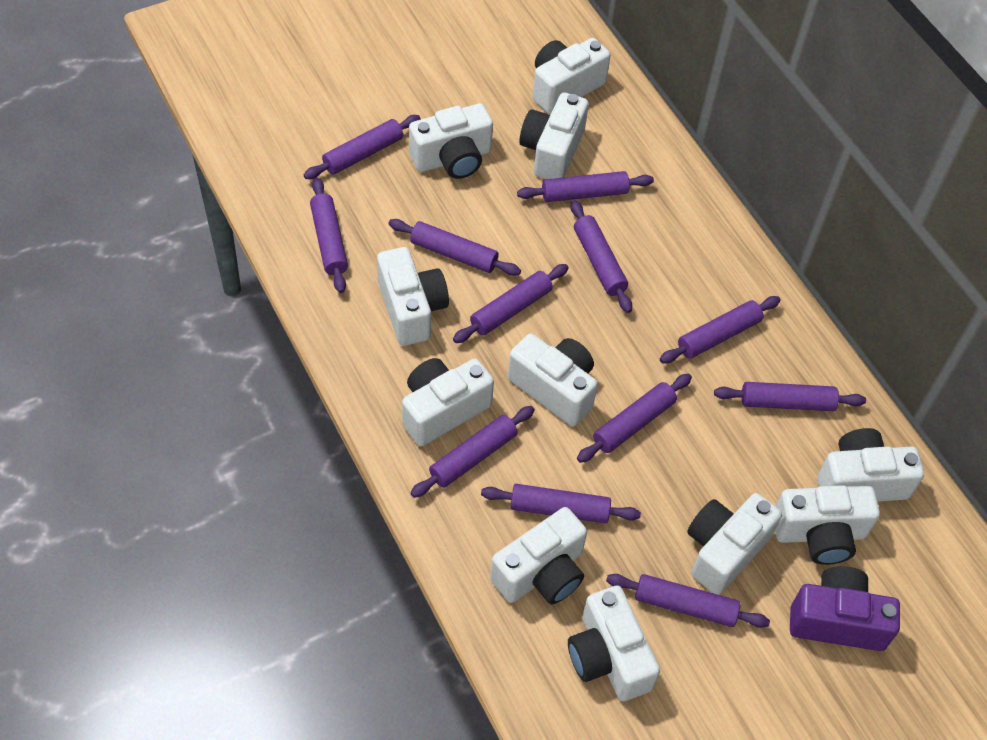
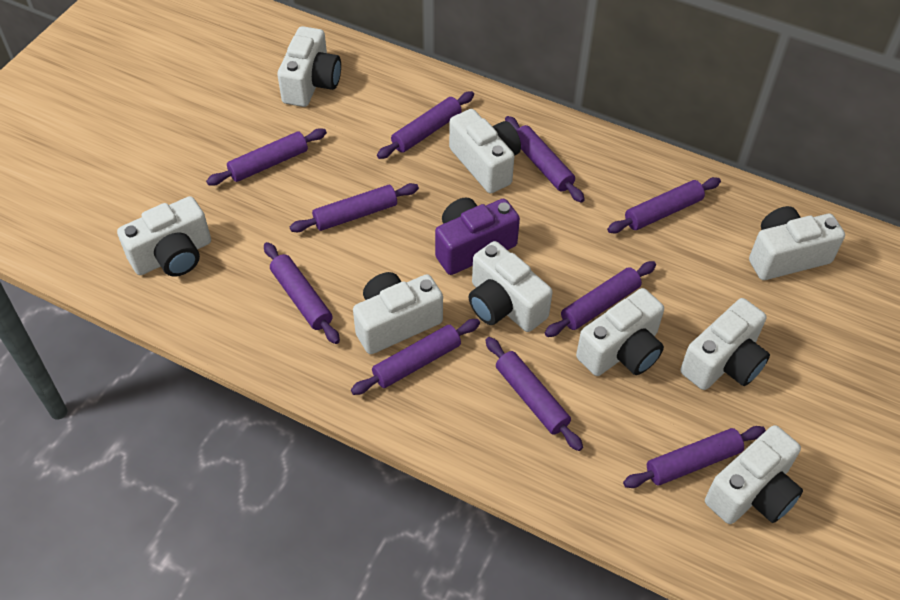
purple rolling pin: 12 -> 10
white camera: 11 -> 9

